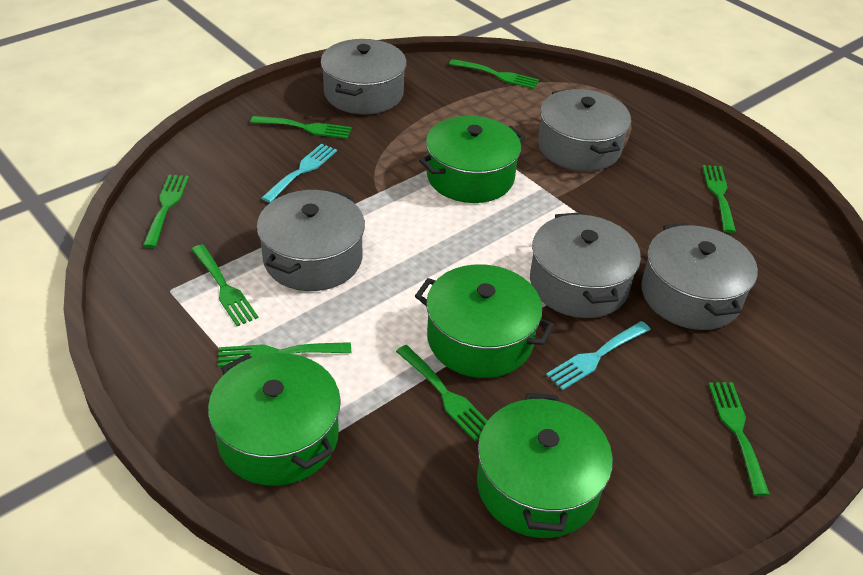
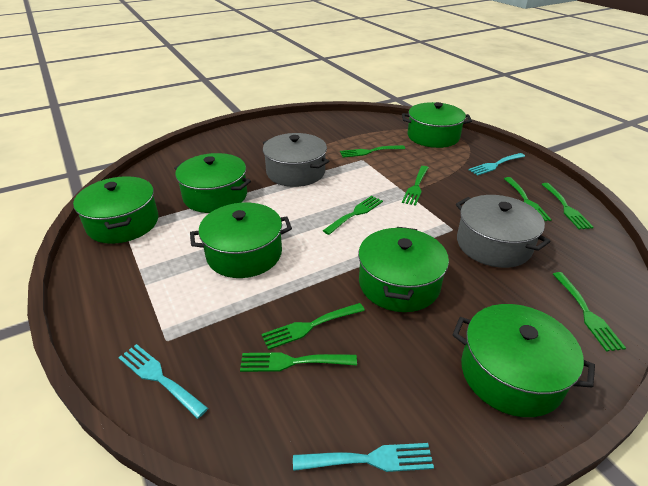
green pot: 4 -> 6
grey pot: 5 -> 2
turquoise fork: 2 -> 3

